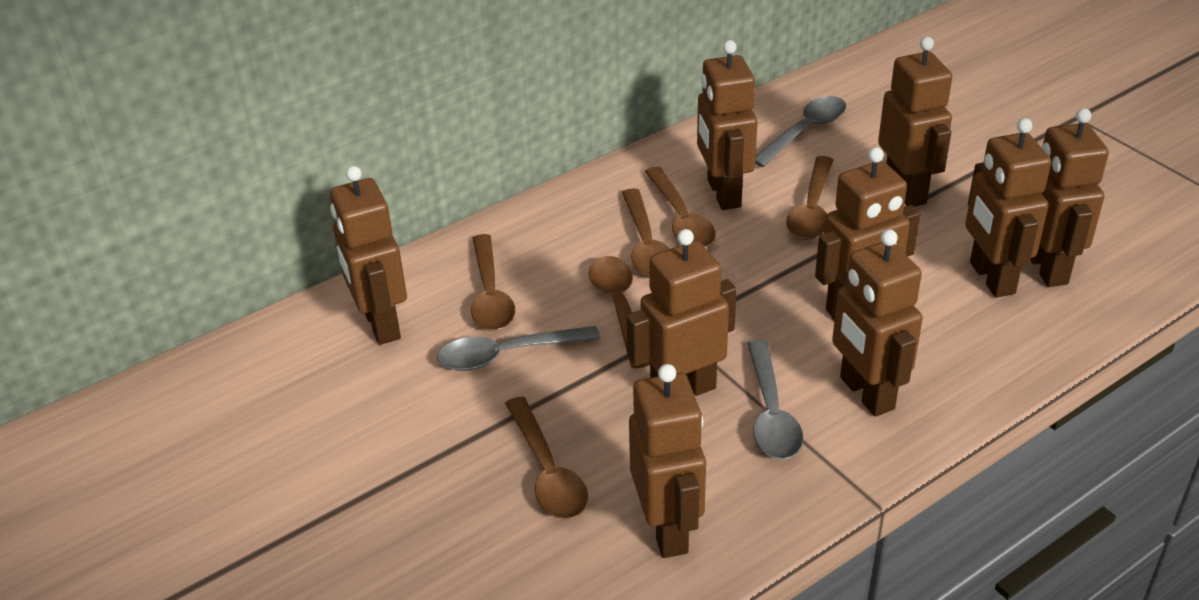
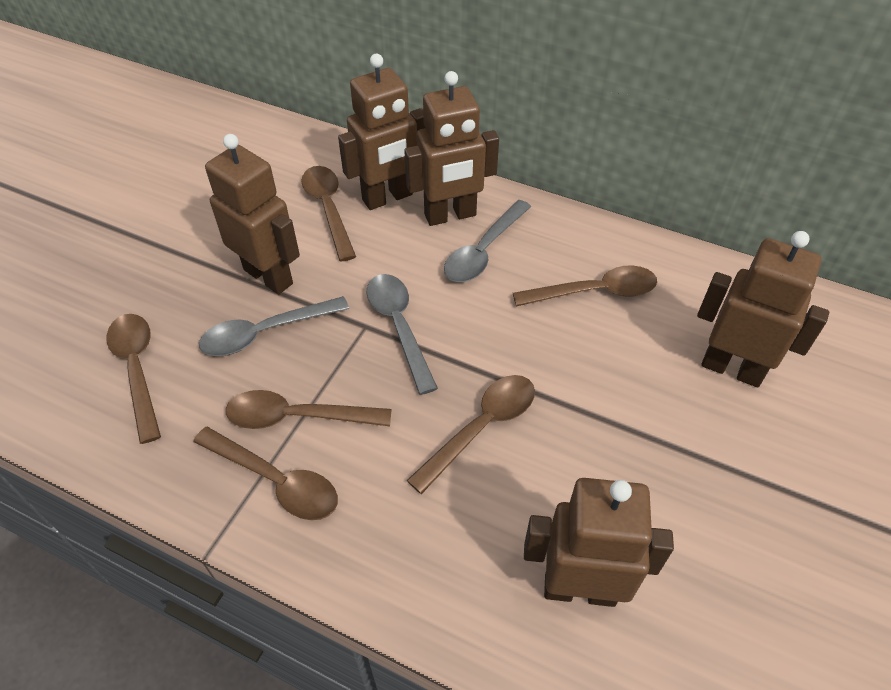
brown robot: 9 -> 5

